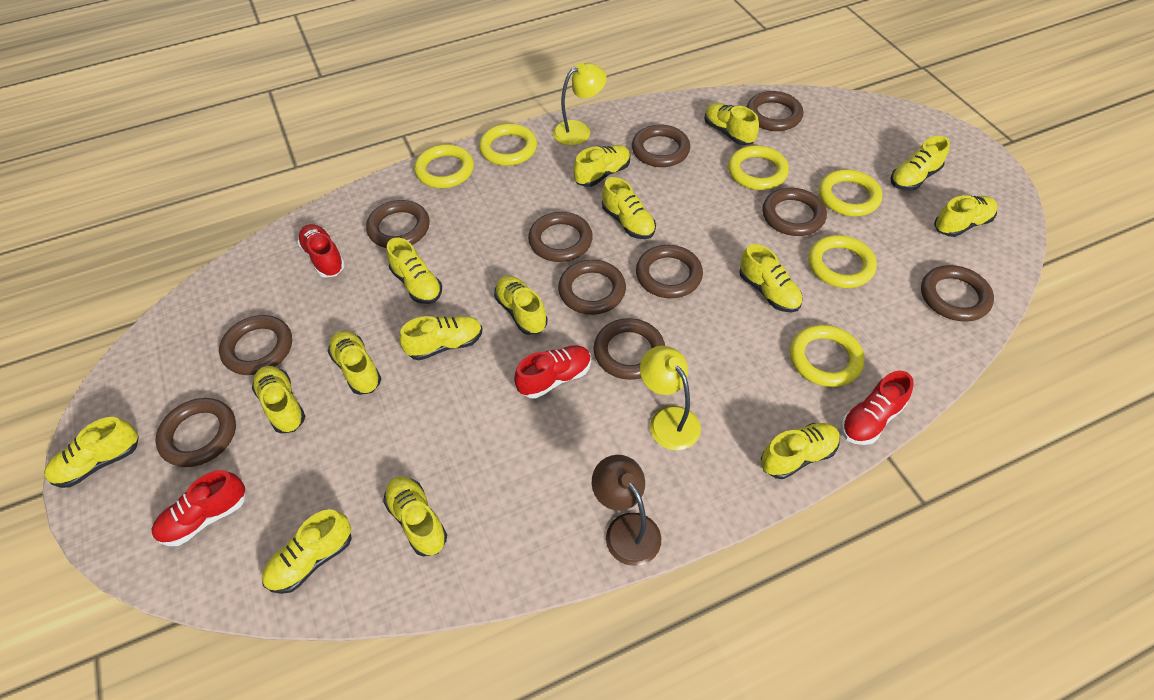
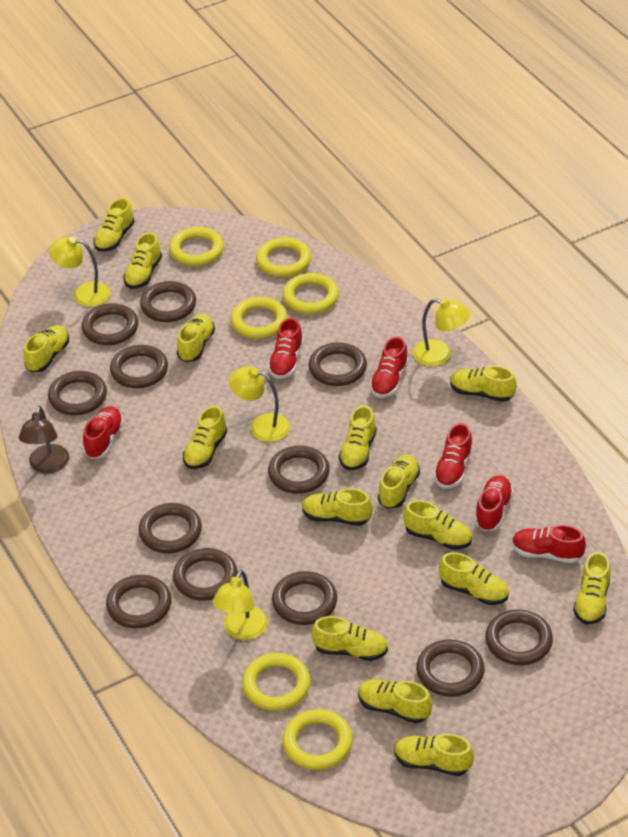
brown ring: 11 -> 12
red shoe: 4 -> 6
yellow lamp: 2 -> 4

